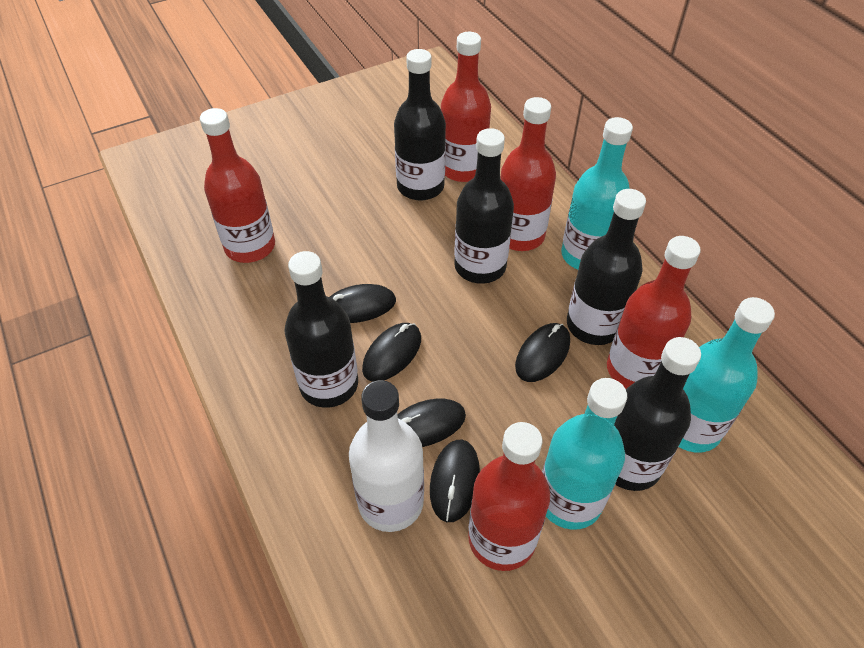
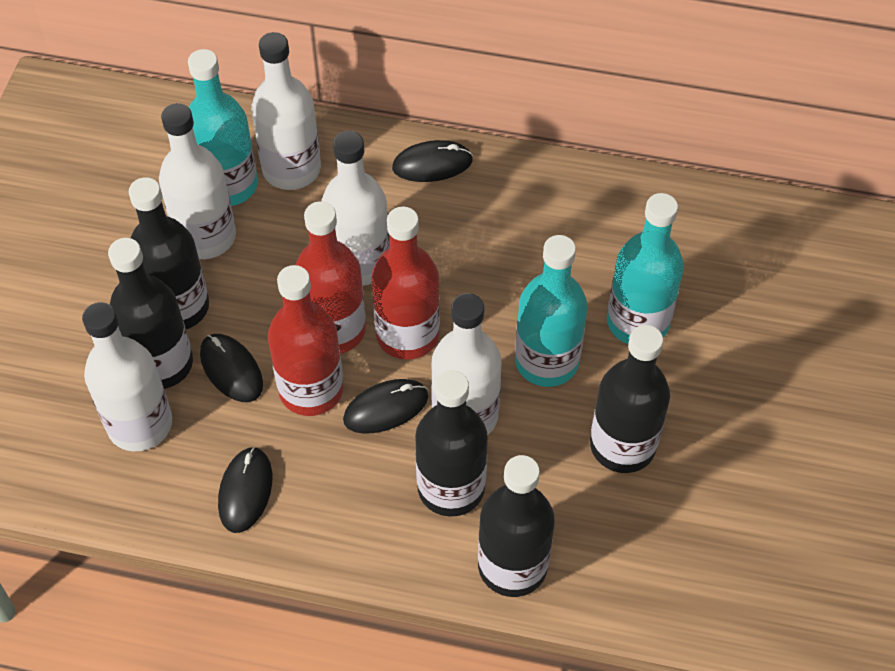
black mouse: 5 -> 4
red bottle: 5 -> 3
white bottle: 1 -> 5

